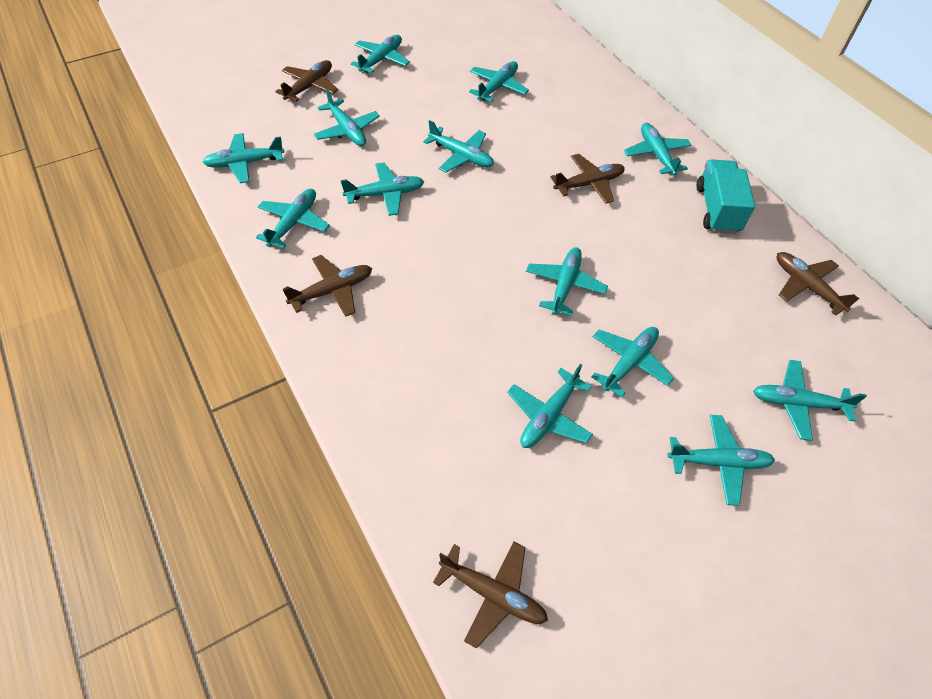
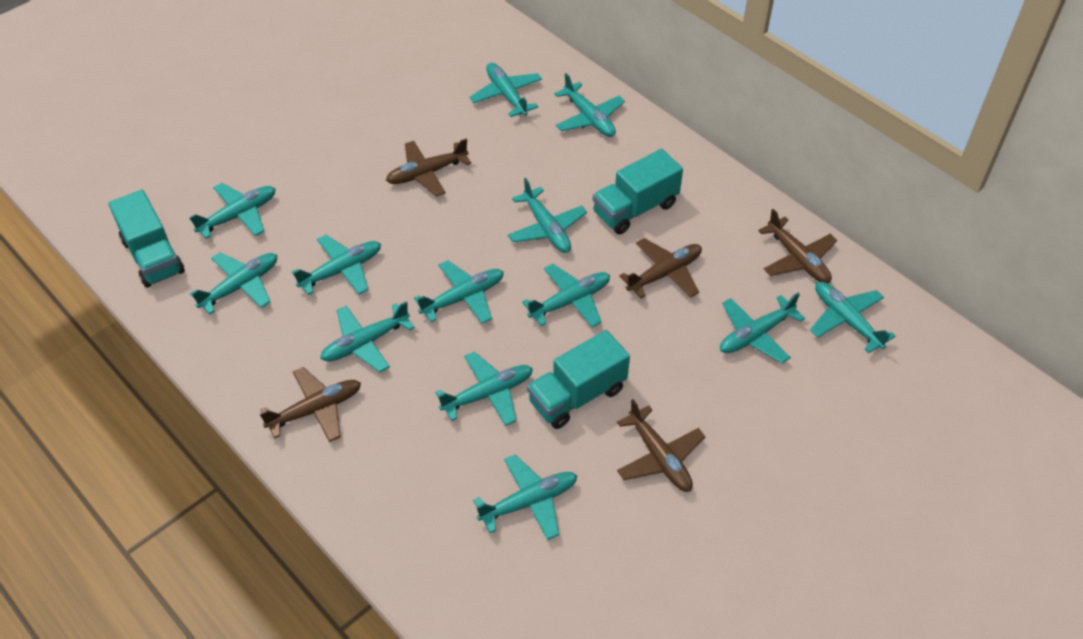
turquoise truck: 1 -> 3

